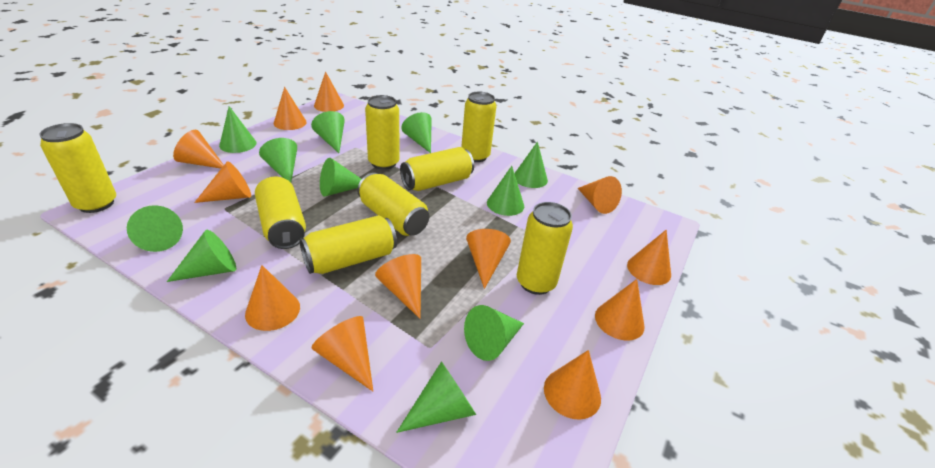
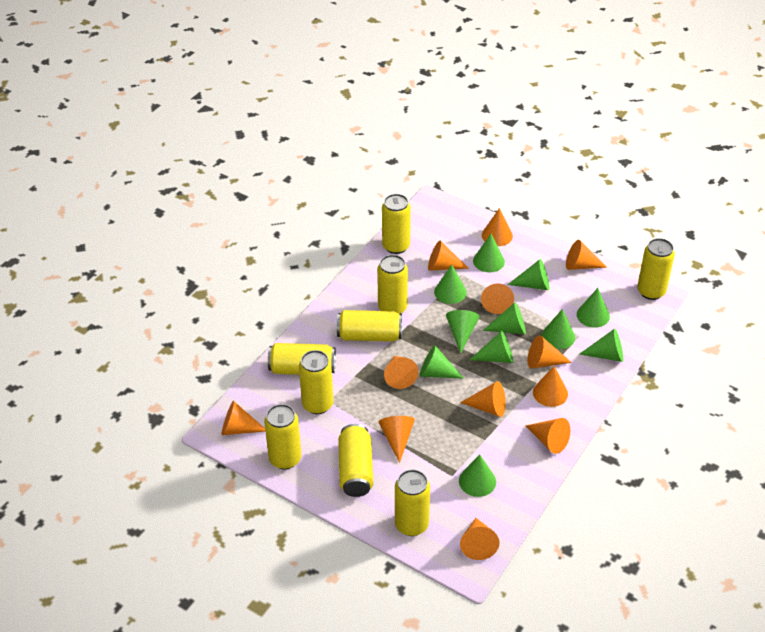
yellow can: 8 -> 9

